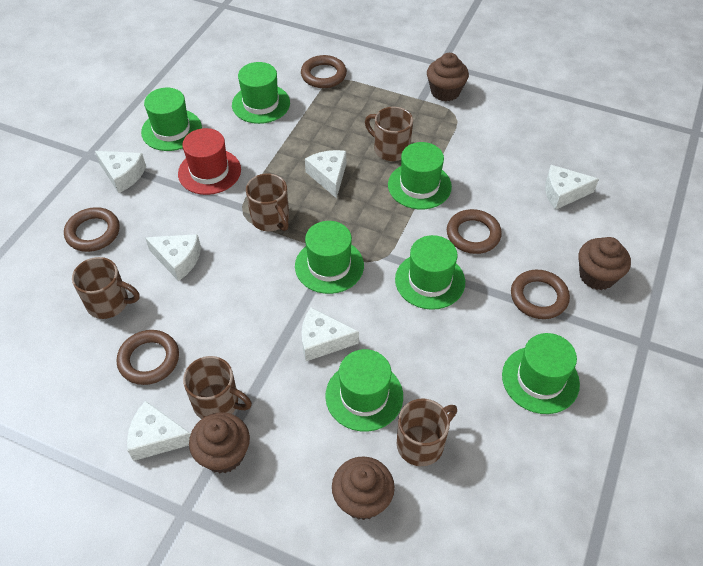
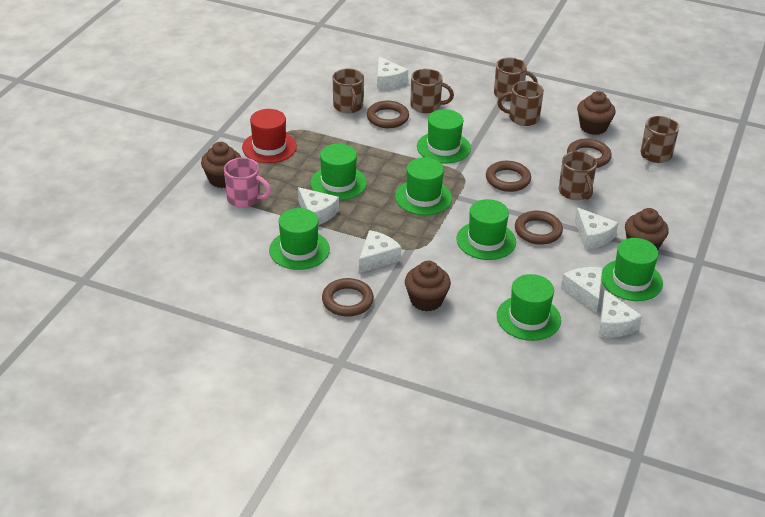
brown mug: 5 -> 6
pink mug: 0 -> 1

